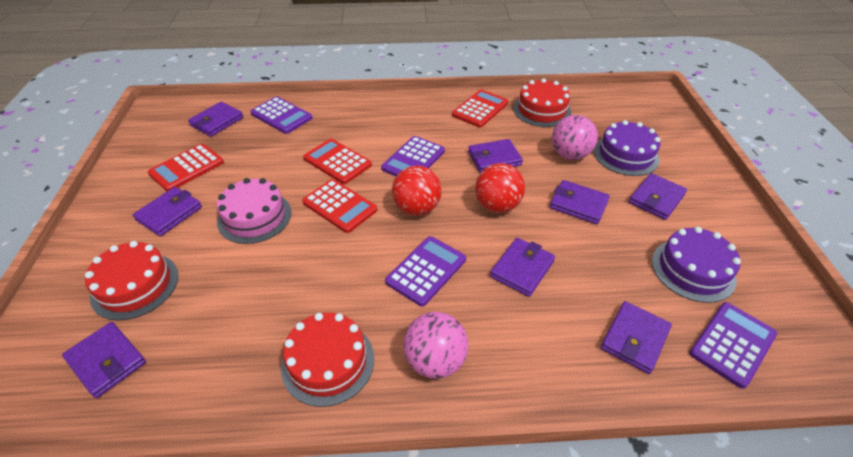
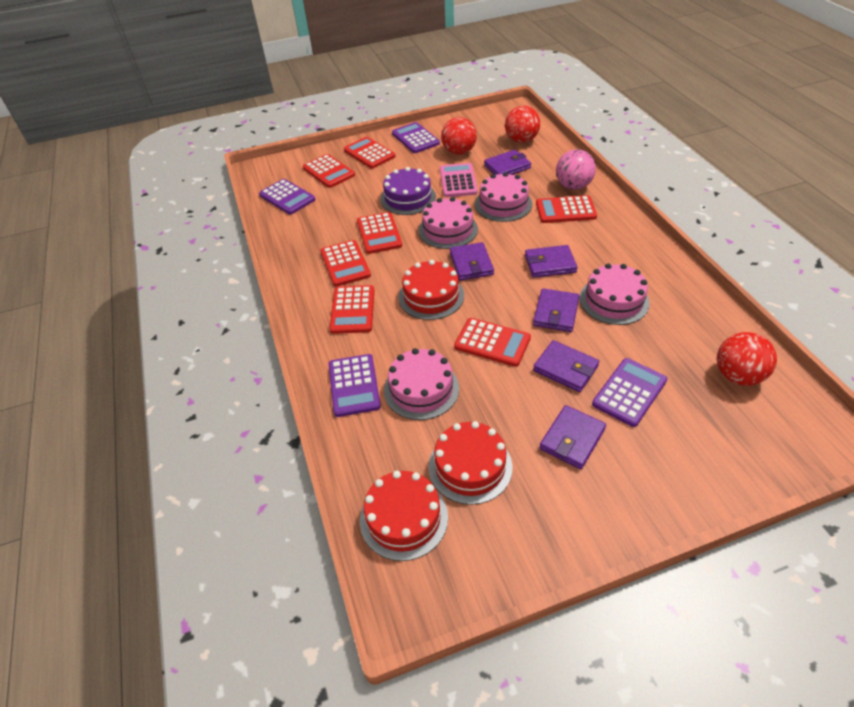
pink ball: 2 -> 1
pink cake: 1 -> 4
pink calculator: 0 -> 1
purple cake: 2 -> 1
purple wallet: 8 -> 6
red ball: 2 -> 3
red calculator: 4 -> 7

